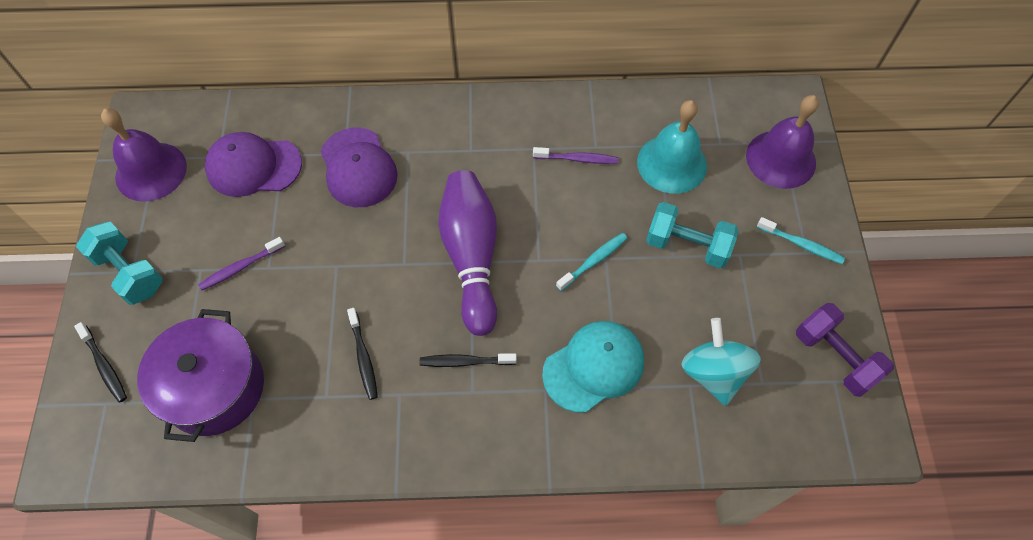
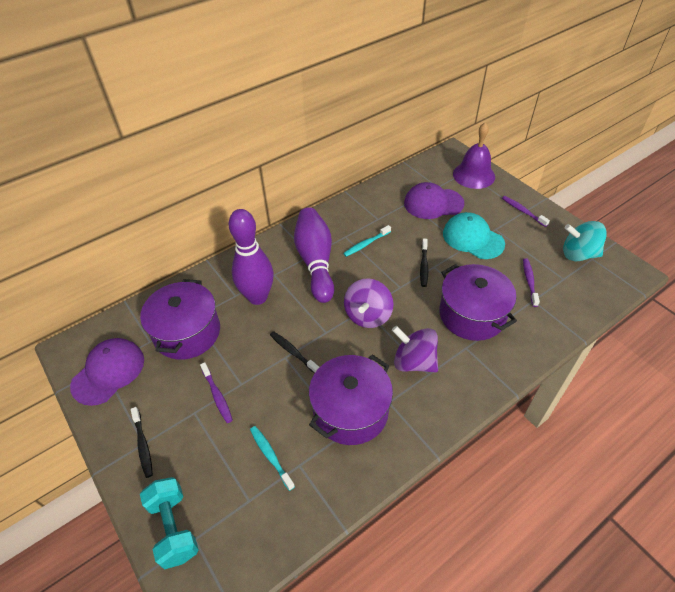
purple bell: 2 -> 1
purple bowling pin: 1 -> 2
purple dumbbell: 1 -> 0
purple pot: 1 -> 3
purple spinning top: 0 -> 2
purple toothbrush: 2 -> 3
turquoise bell: 1 -> 0
turquoise dumbbell: 2 -> 1

